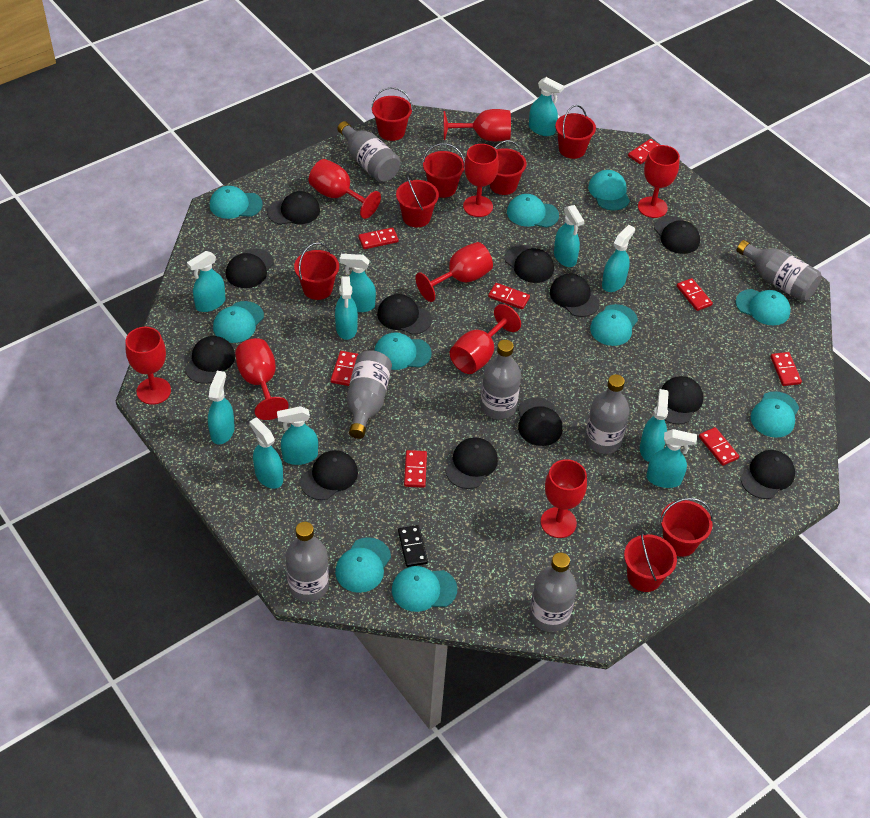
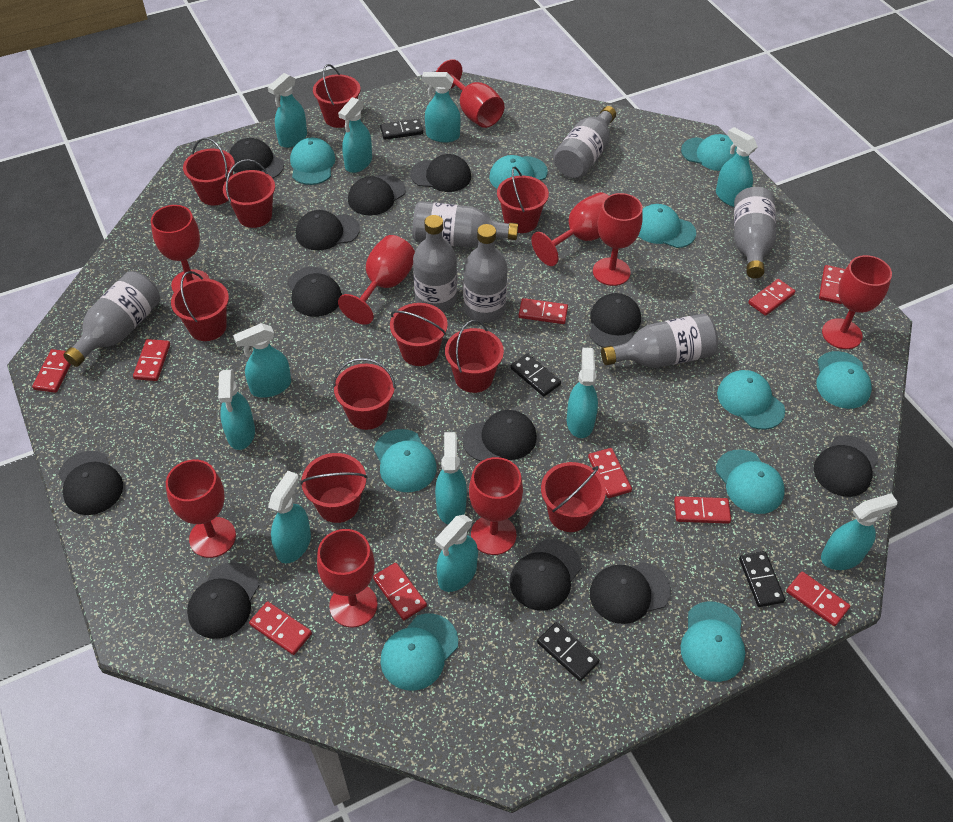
black domino: 1 -> 4
red bucket: 8 -> 10
red domino: 8 -> 10

